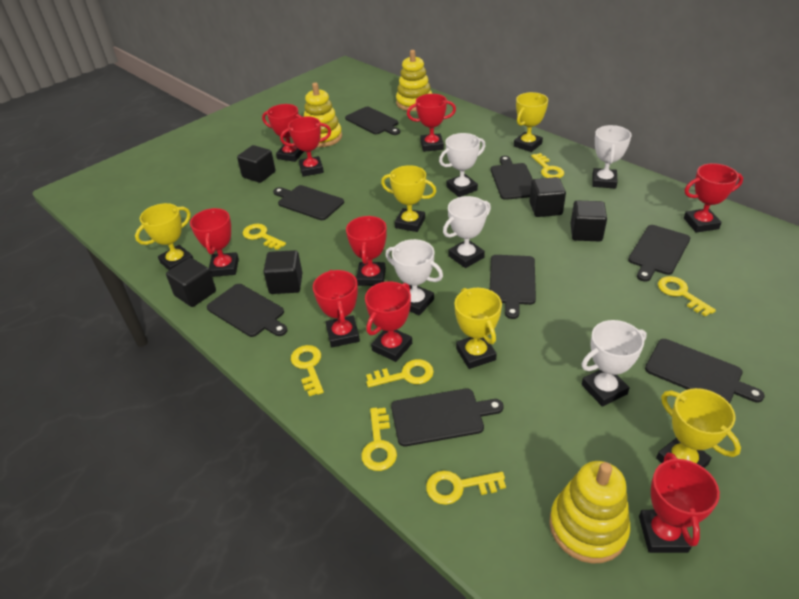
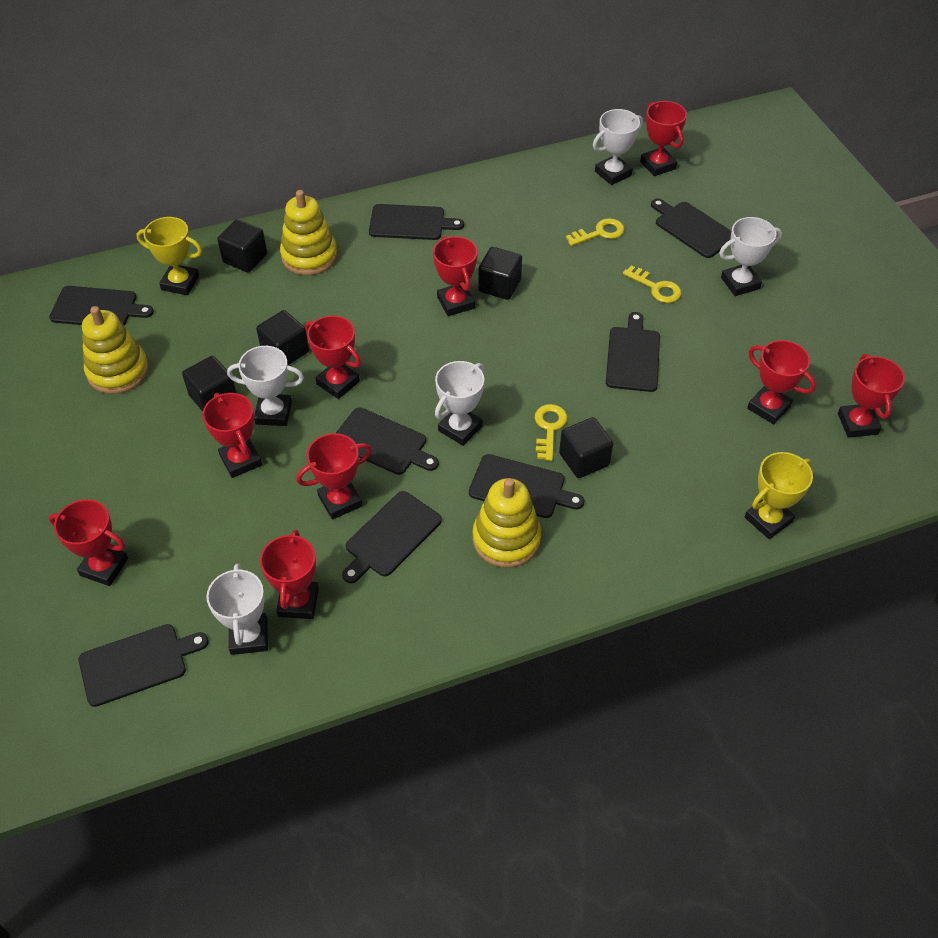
yellow key: 7 -> 3
yellow trophy: 5 -> 2

